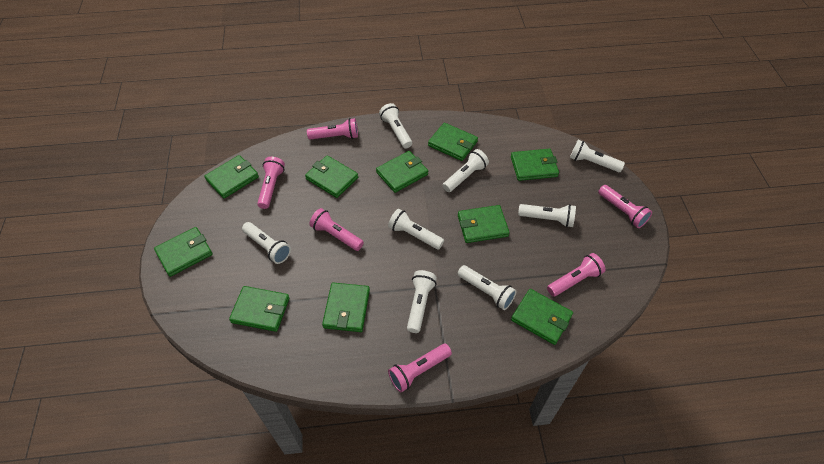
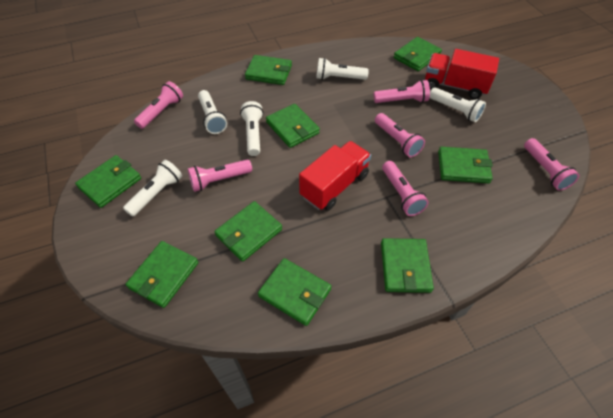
green wallet: 10 -> 9
red truck: 0 -> 2
white flashlight: 8 -> 5

